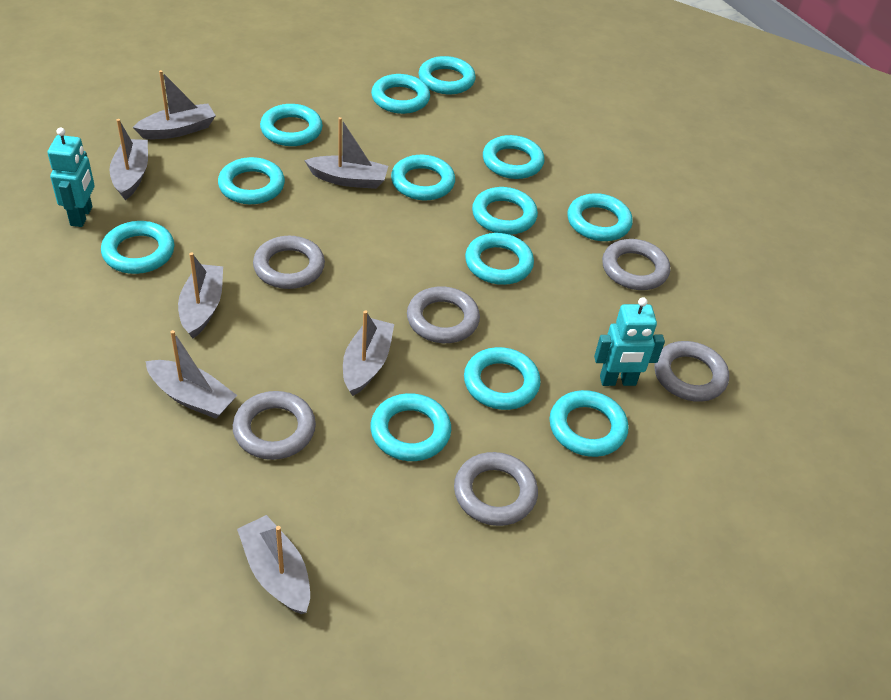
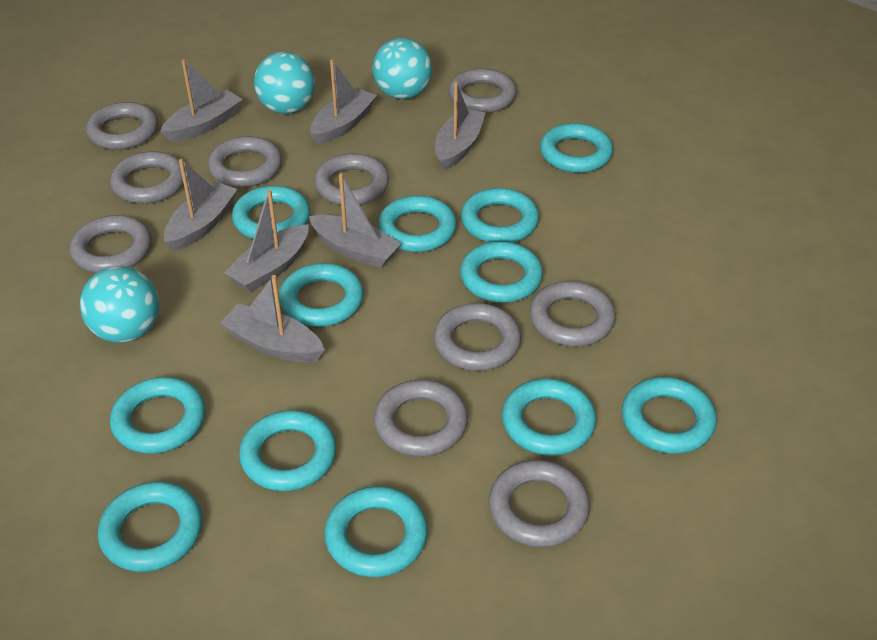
grey ring: 6 -> 10
turquoise ball: 0 -> 3
turquoise ring: 13 -> 12
turquoise robot: 2 -> 0

